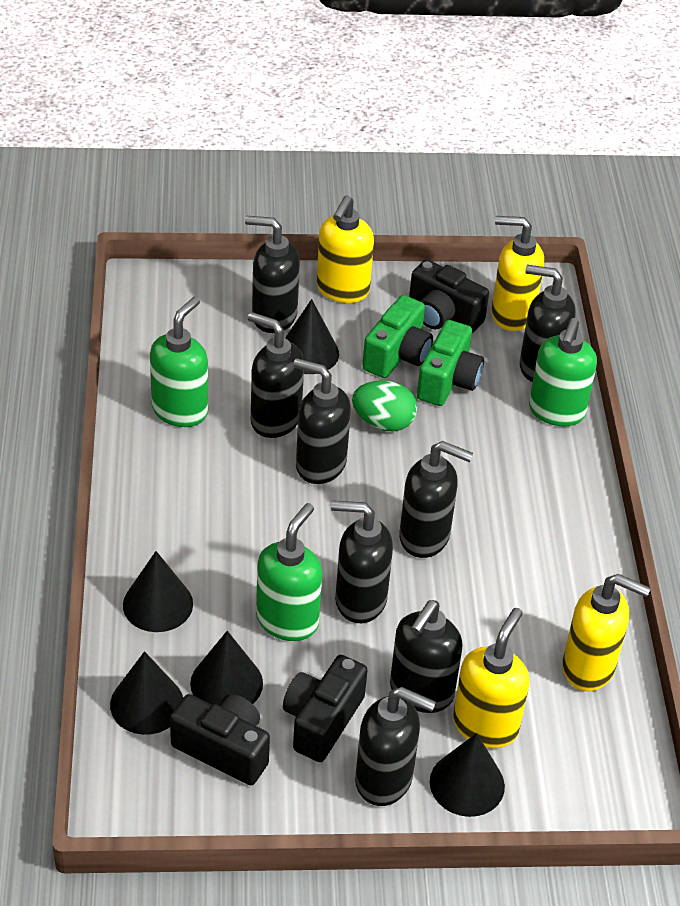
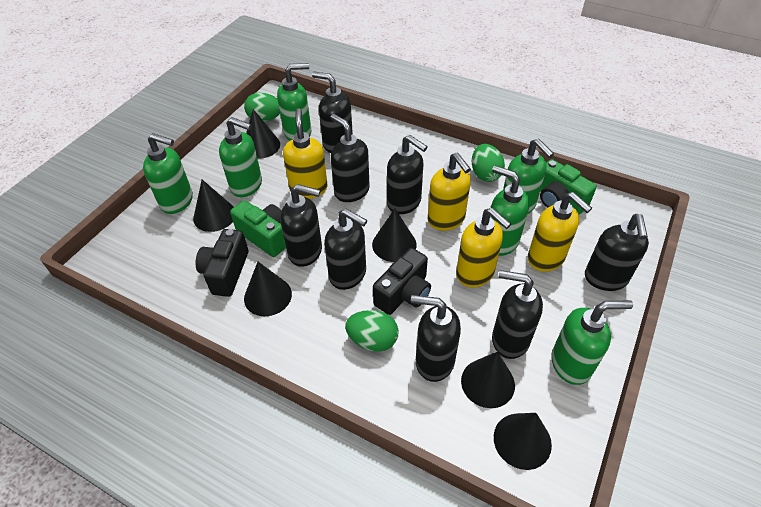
black camera: 3 -> 2
black cone: 5 -> 6
green egg: 1 -> 3
green soap dispenser: 3 -> 6

